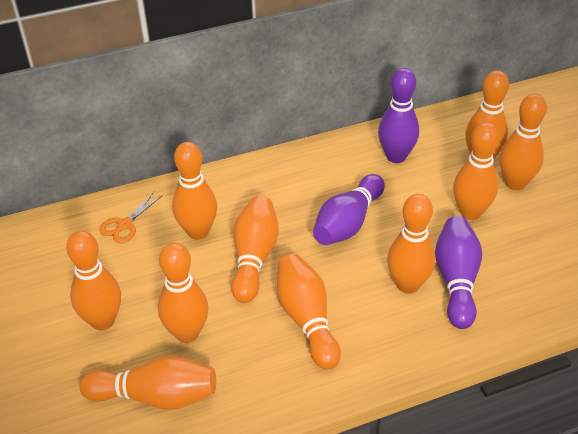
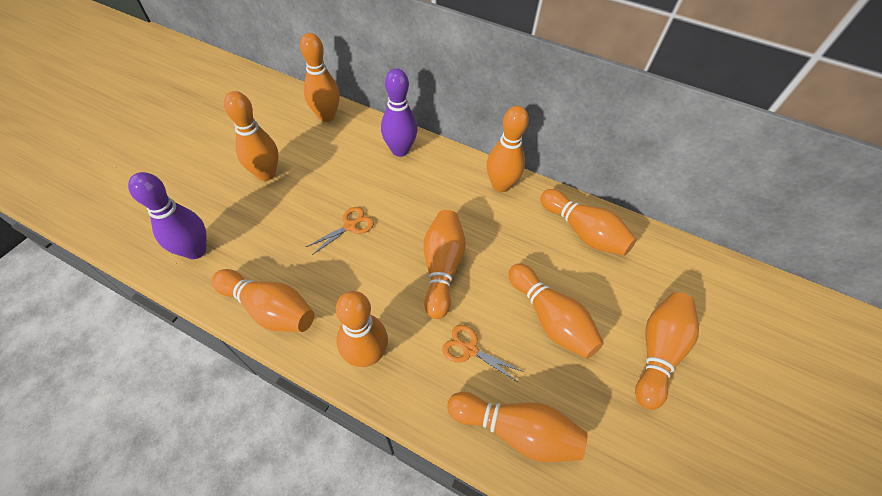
orange scissors: 1 -> 2
purple bowling pin: 3 -> 2

